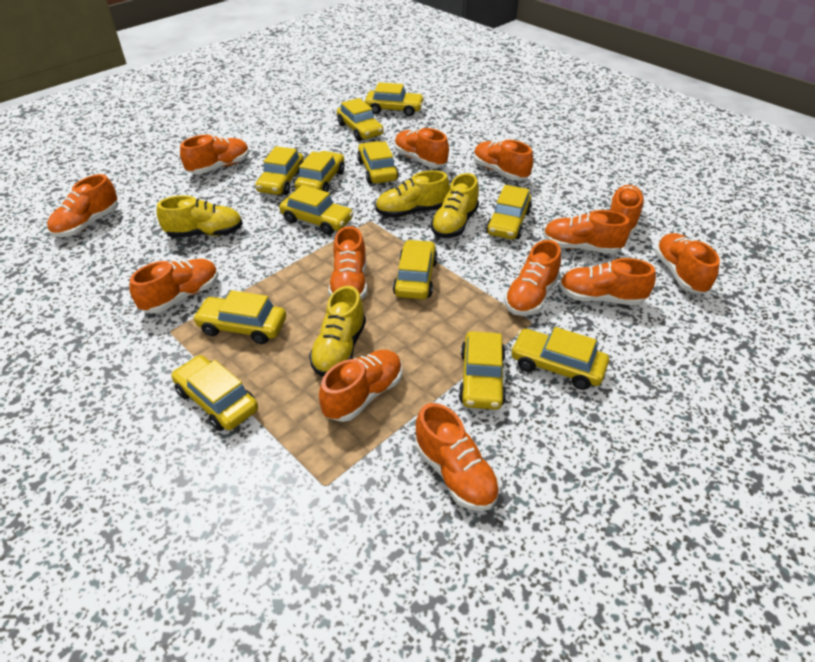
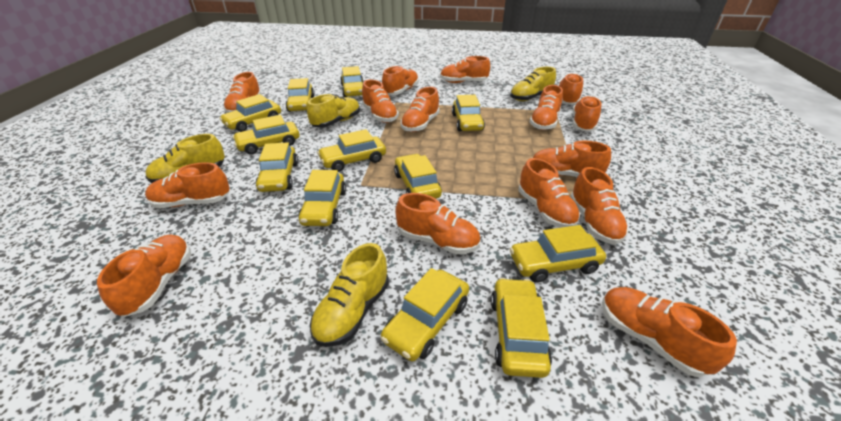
orange shoe: 13 -> 15

